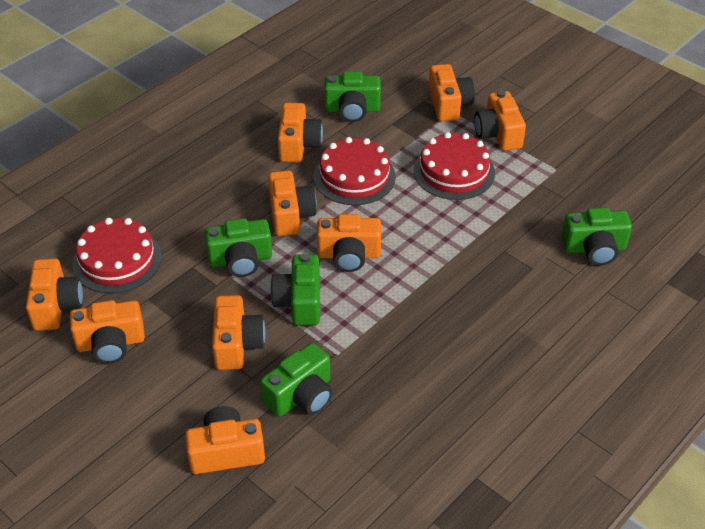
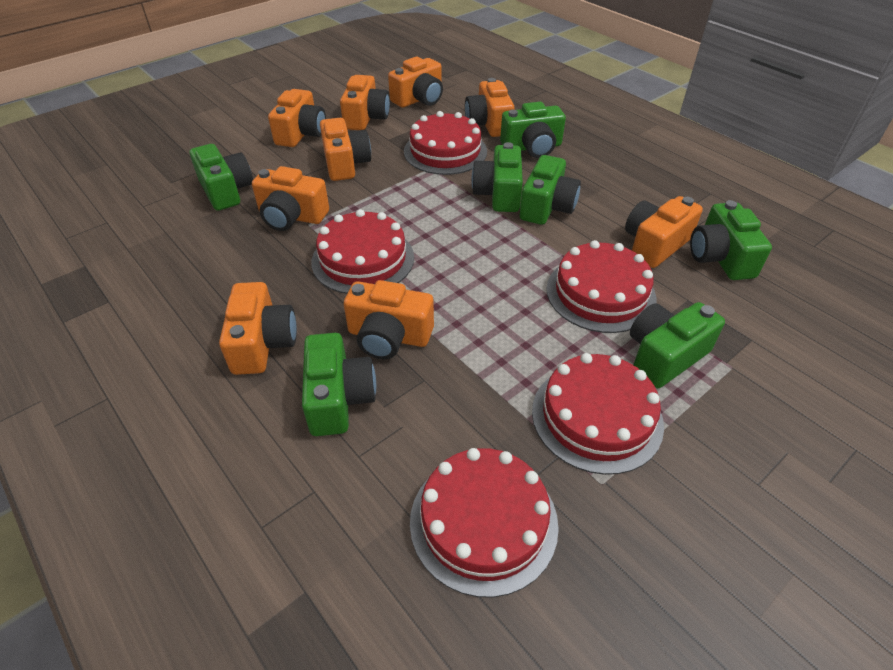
green camera: 5 -> 7
red cake: 3 -> 5

